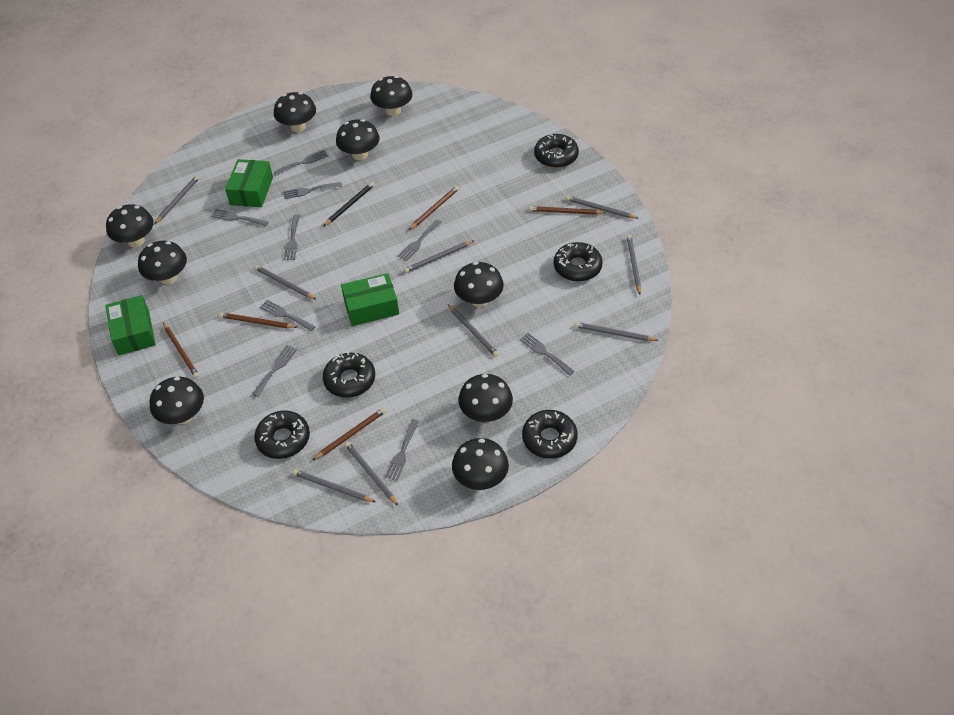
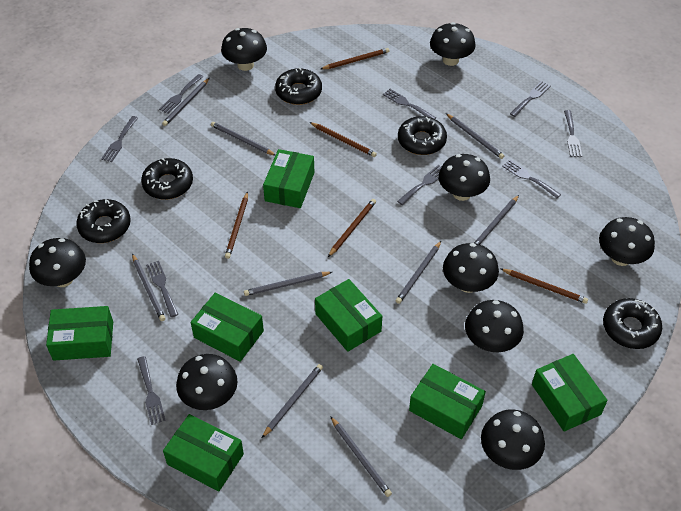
black pencil: 1 -> 0
green box: 3 -> 7

